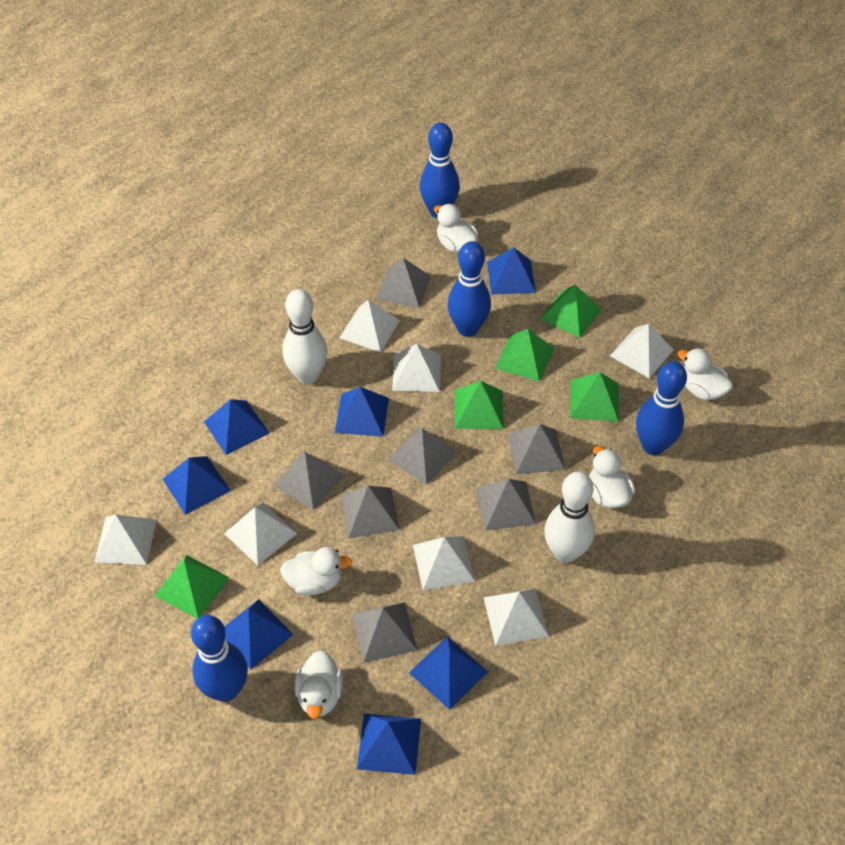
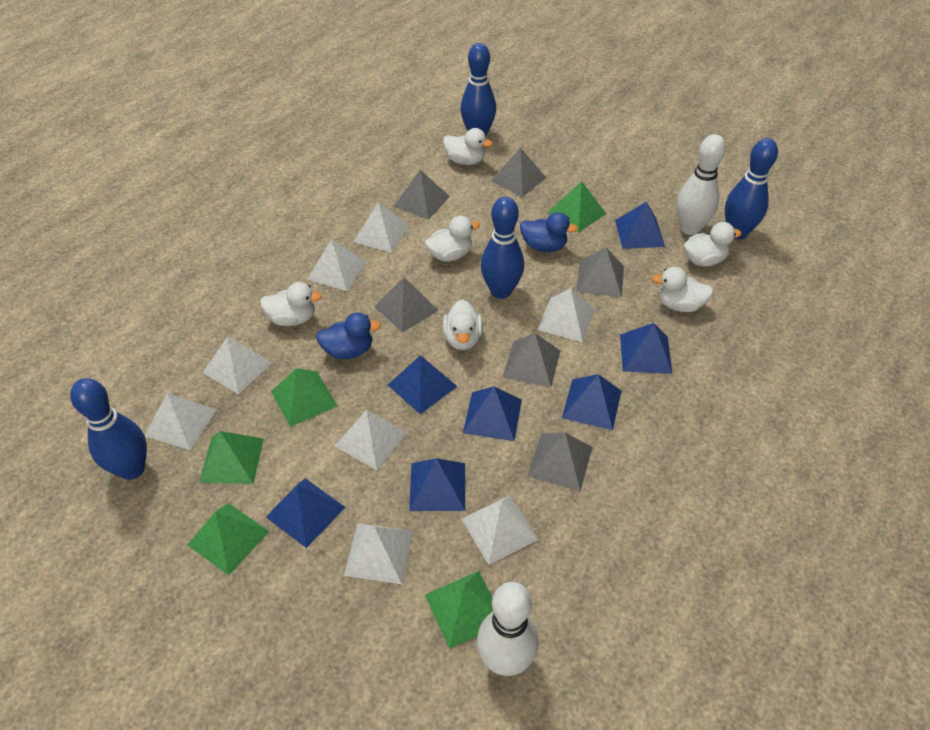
blue duck: 0 -> 2
grey pyramid: 7 -> 6
white duck: 5 -> 6
white pyramid: 7 -> 8

